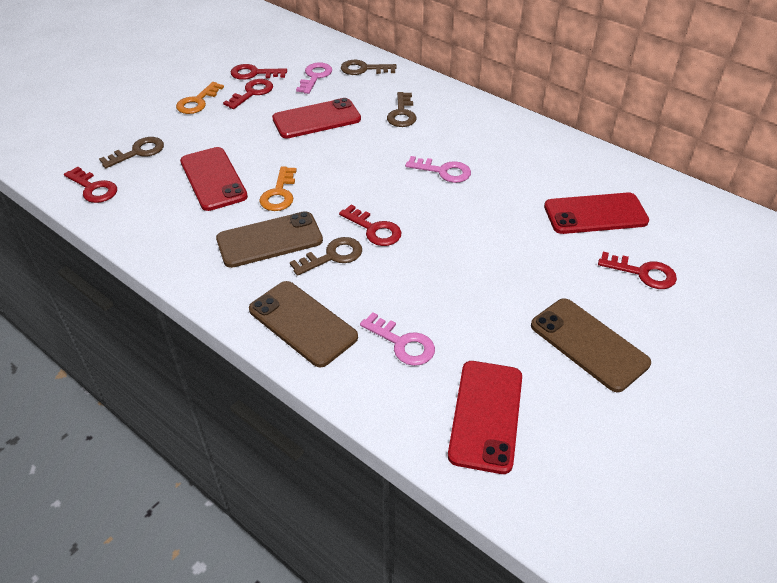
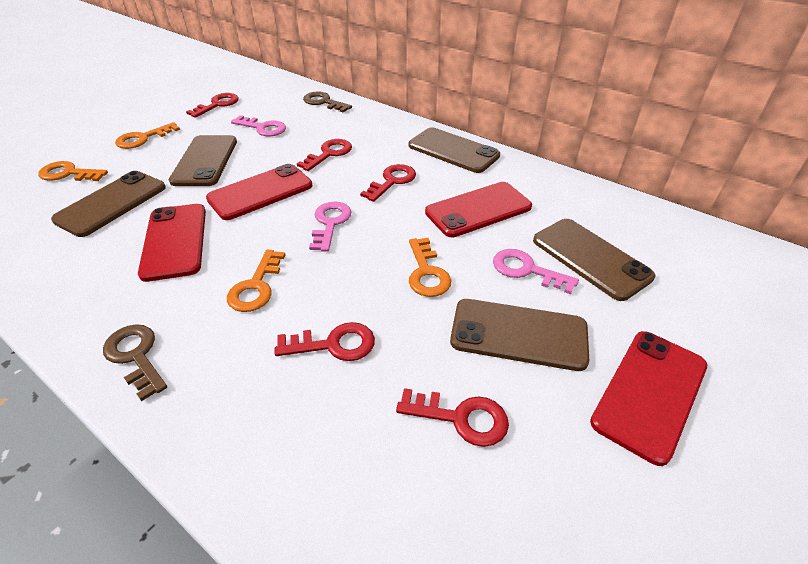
brown key: 4 -> 2
brown phone: 3 -> 5
orange key: 2 -> 4

